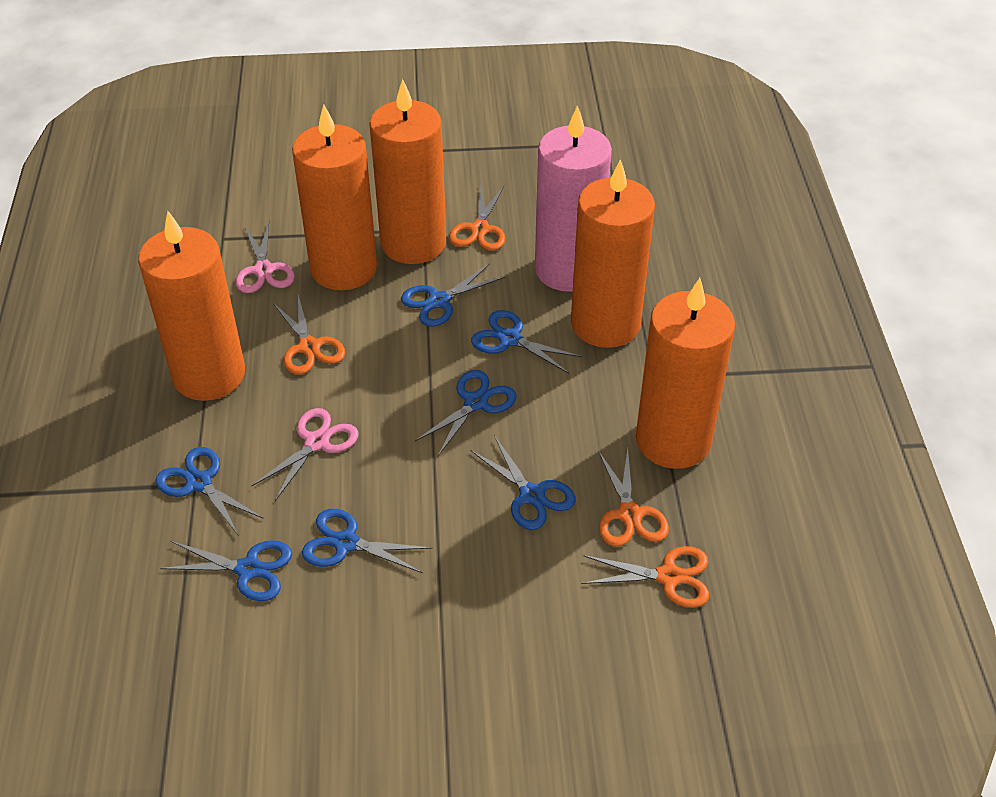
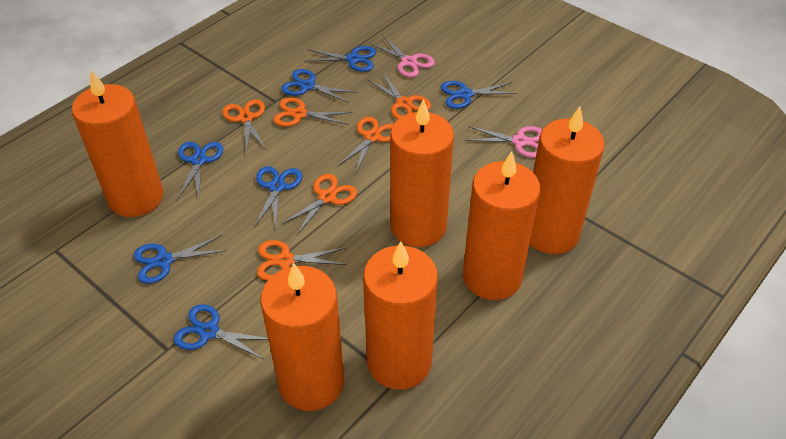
orange candle: 5 -> 6
orange scissors: 4 -> 6
pink candle: 1 -> 0

